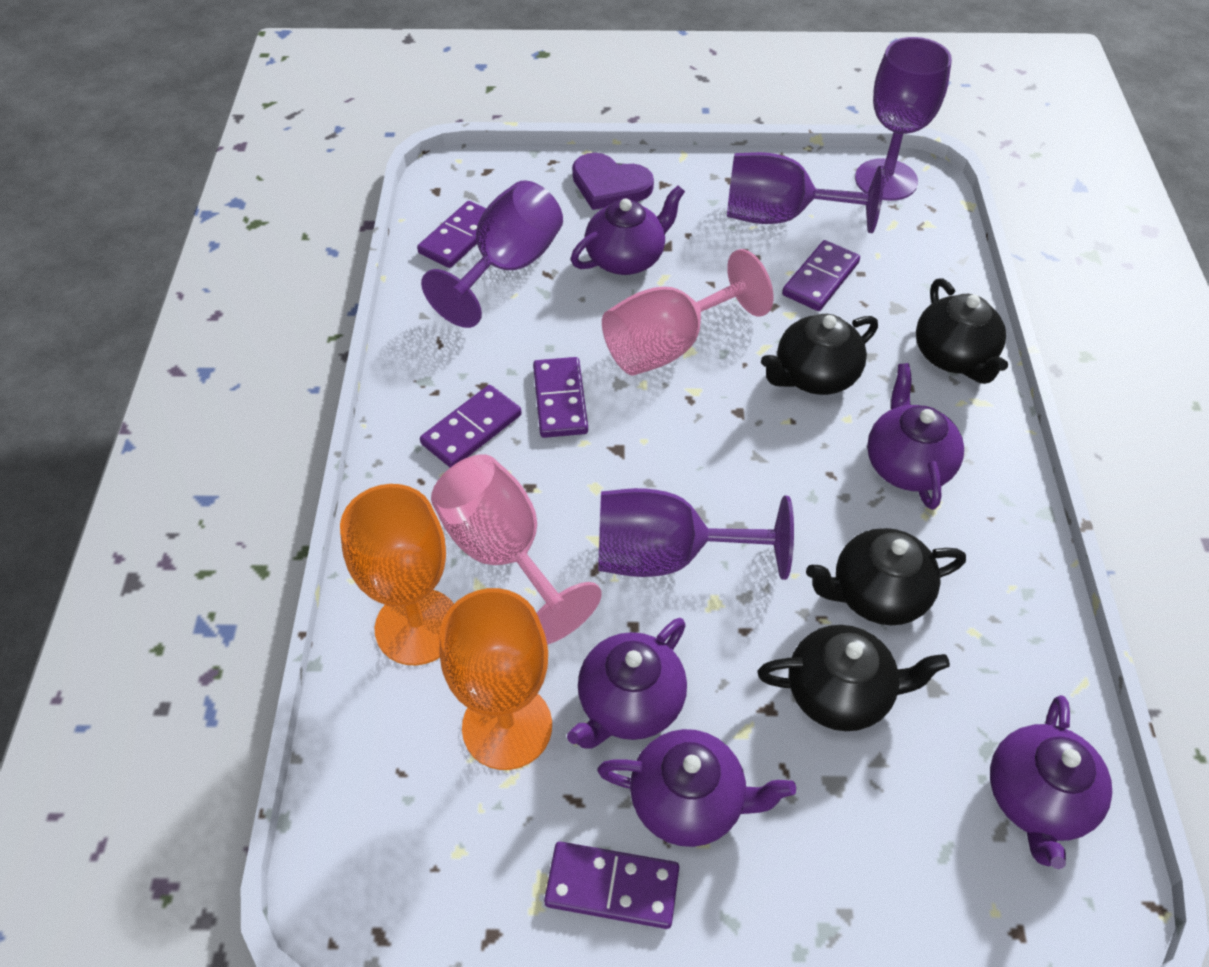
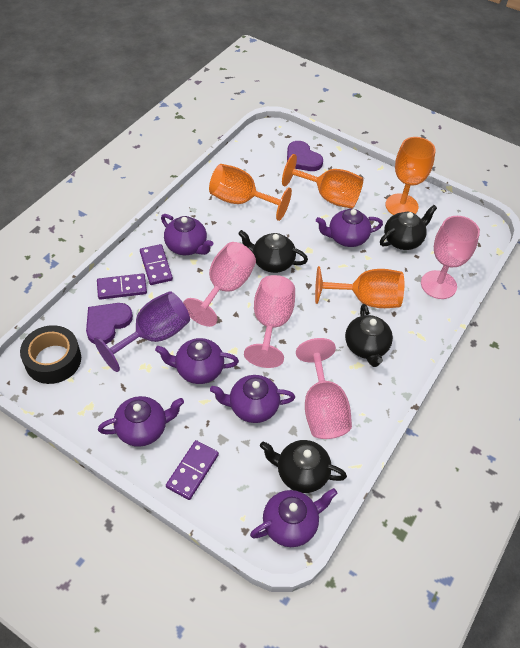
black tape: 0 -> 1
orange goblet: 2 -> 4
pink goblet: 2 -> 4
purple domino: 5 -> 3
purple goblet: 4 -> 1
purple heart: 1 -> 2
purple teapot: 5 -> 6

